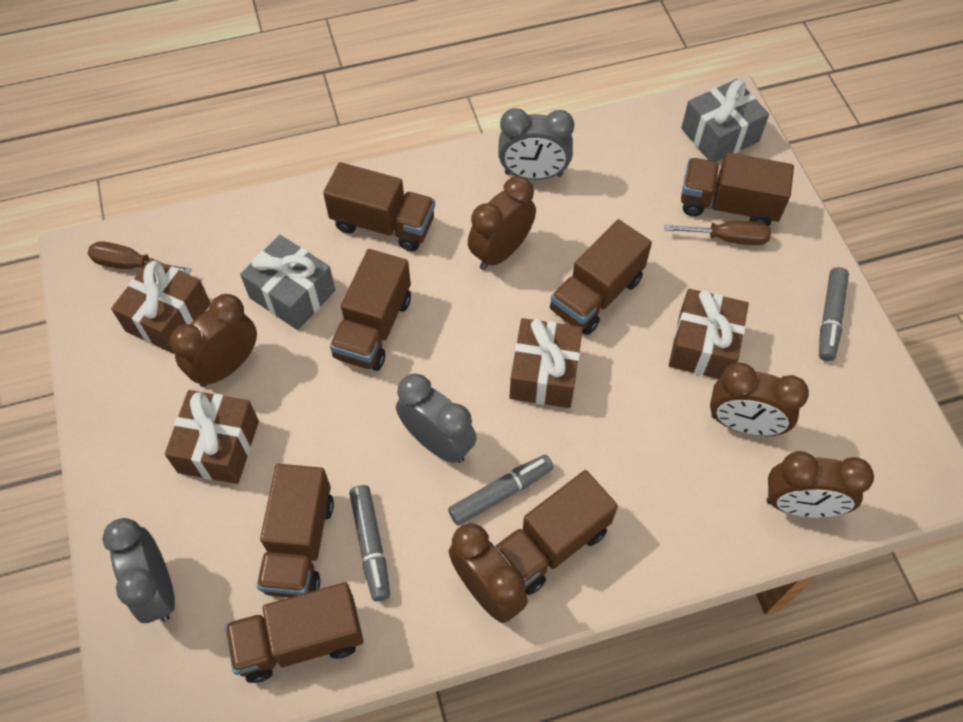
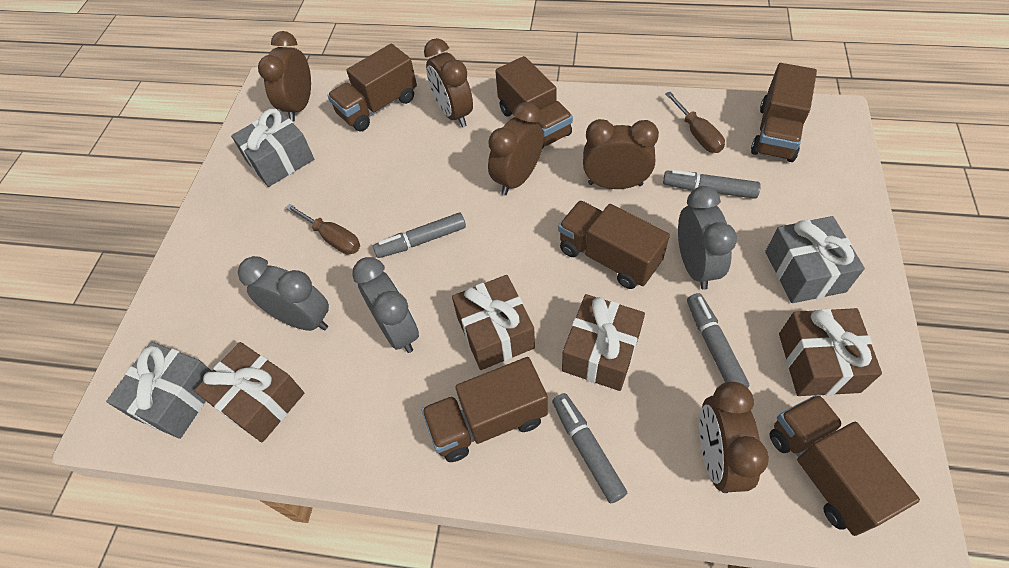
brown truck: 7 -> 6
grey gift: 2 -> 3
grey marker: 3 -> 4

